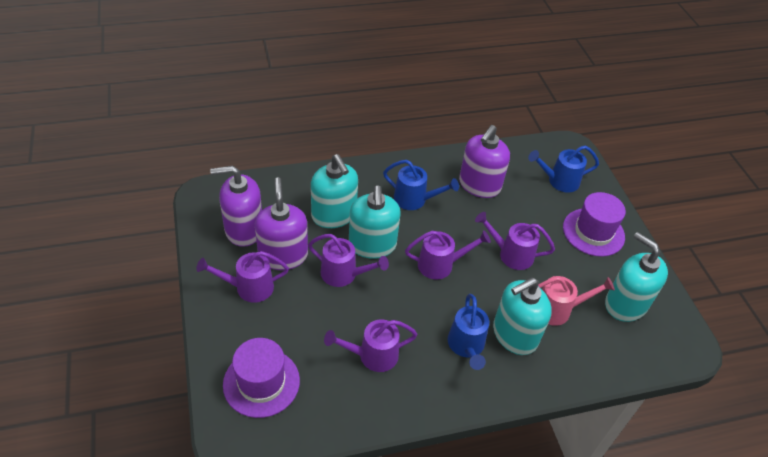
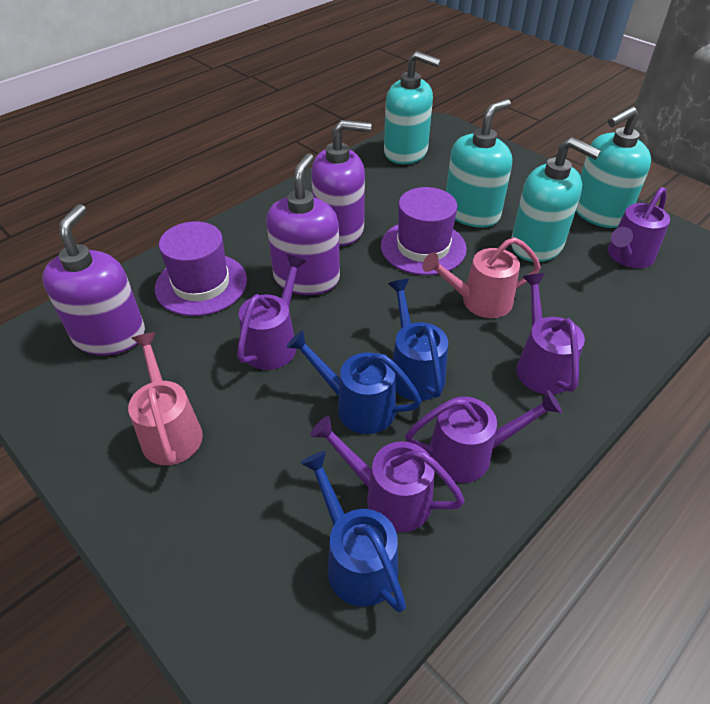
pink watering can: 1 -> 2

